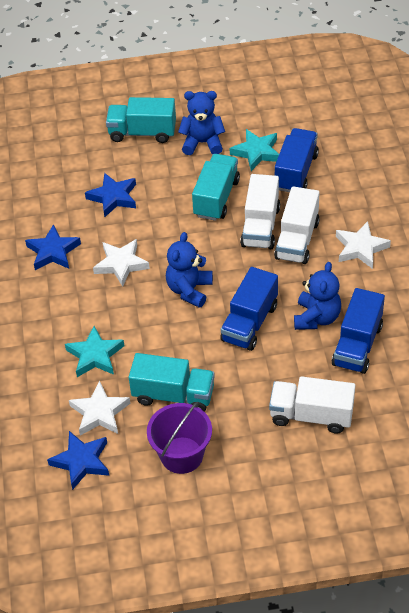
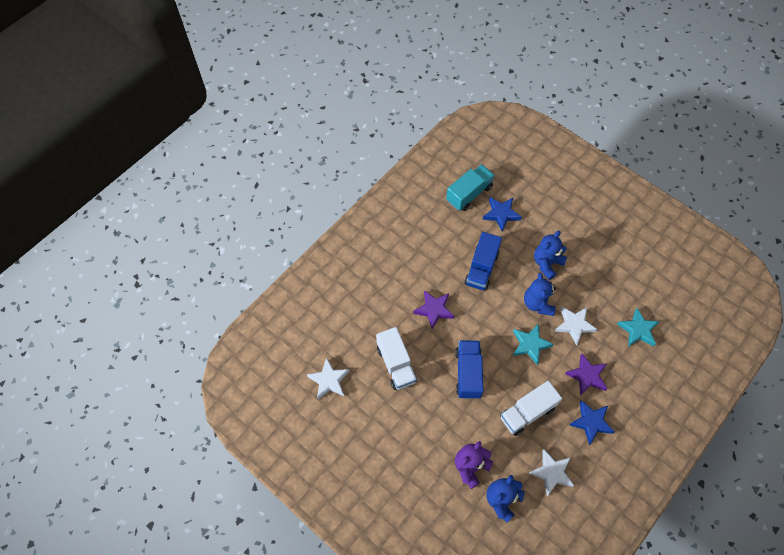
blue star: 3 -> 2
blue truck: 3 -> 2
purple bucket: 1 -> 0
purple star: 0 -> 2
purple teddy bear: 0 -> 1
turquoise truck: 3 -> 1
white truck: 3 -> 2

